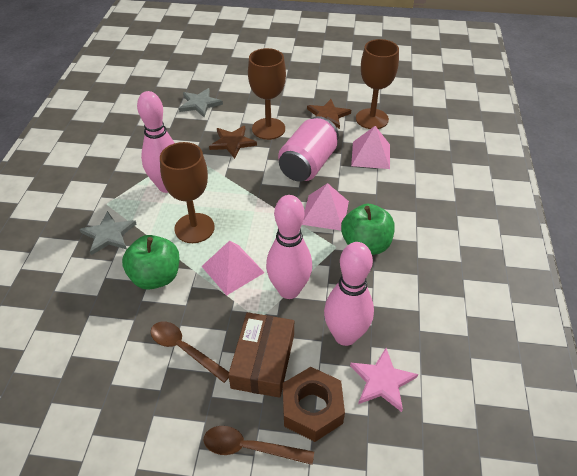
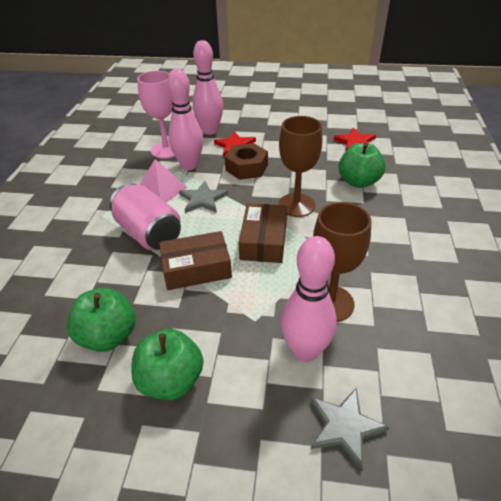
brown box: 1 -> 2
brown goblet: 3 -> 2
brown spoon: 2 -> 0
brown star: 2 -> 0
green apple: 2 -> 3
pink goblet: 0 -> 1
pink pyramid: 3 -> 1
pink star: 1 -> 0
red star: 0 -> 2

